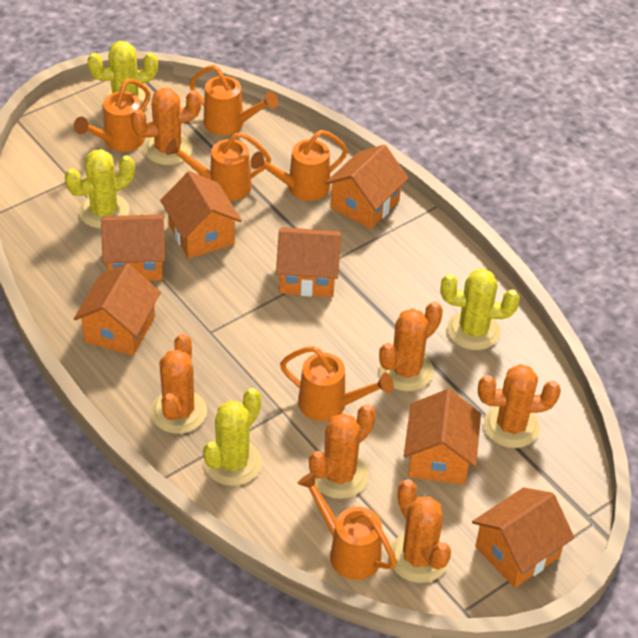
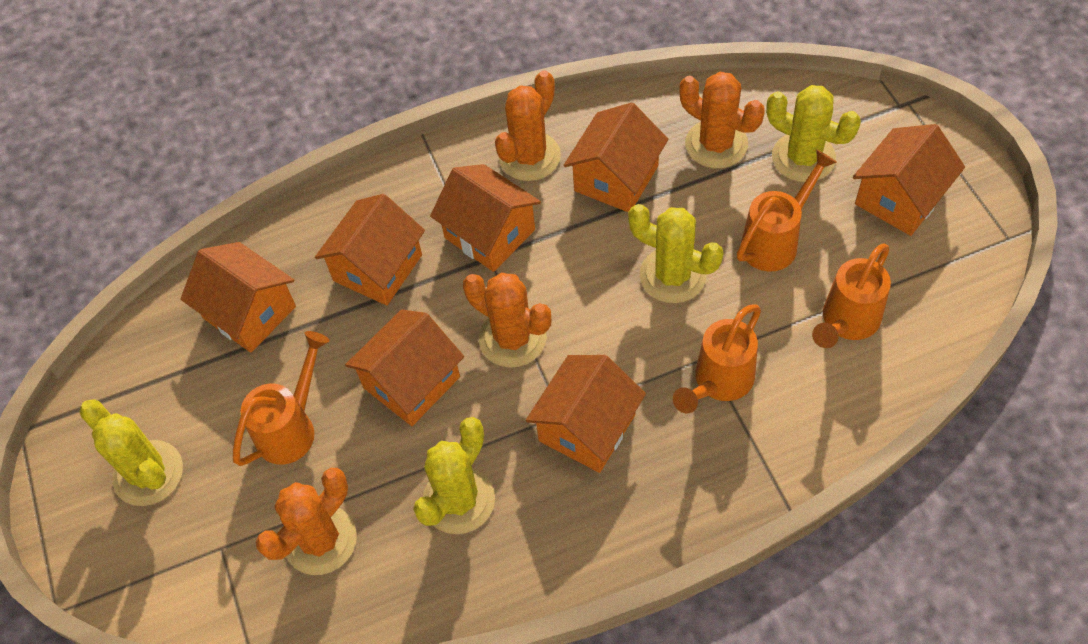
orange cactus: 6 -> 4
orange watering can: 6 -> 4

